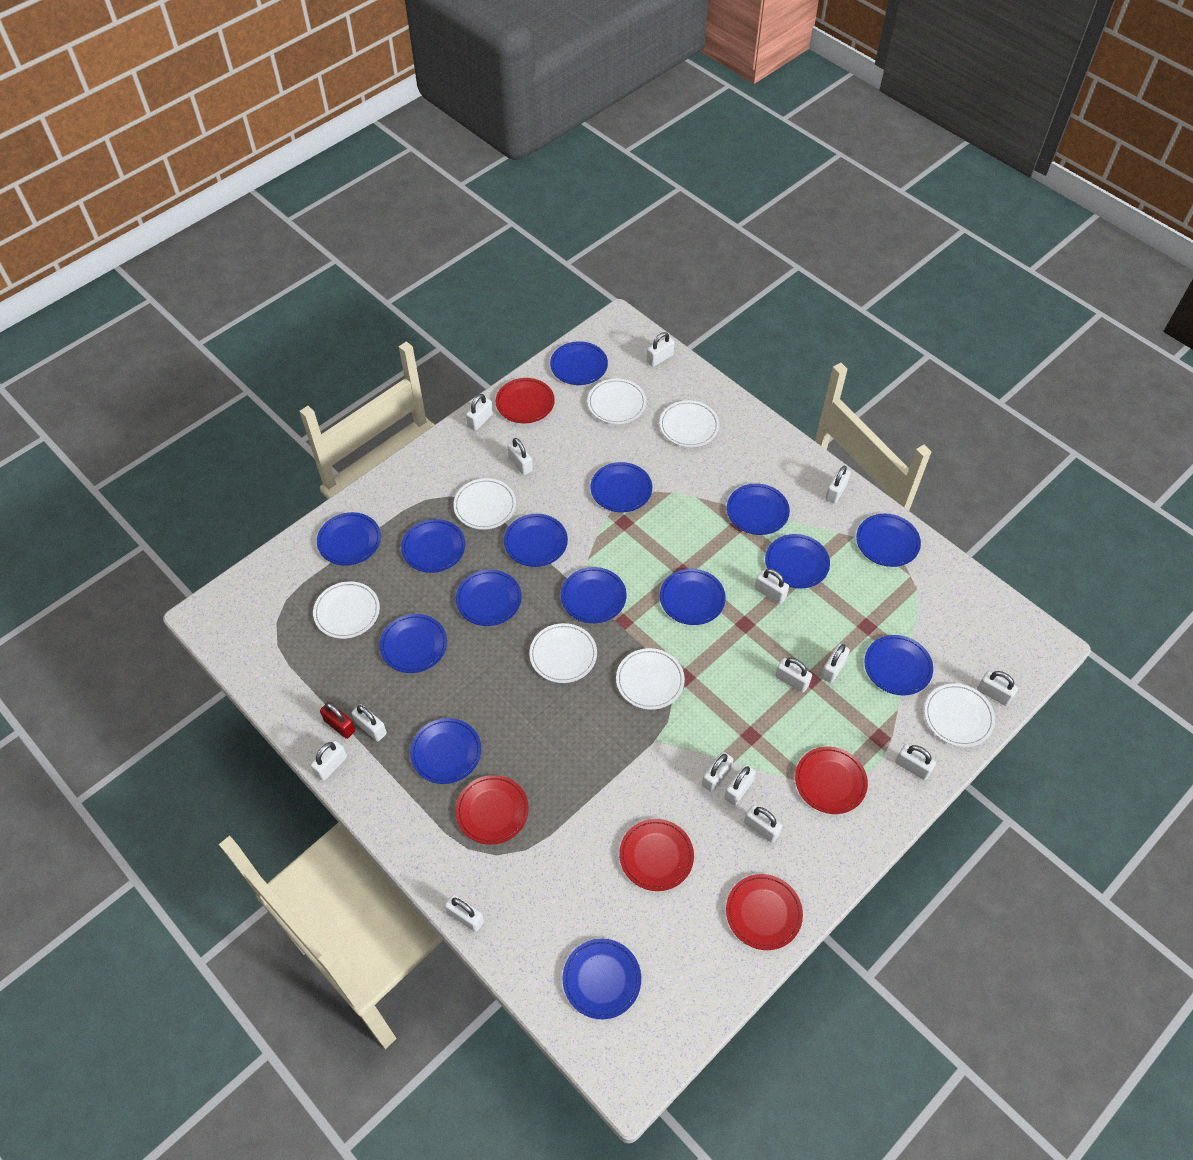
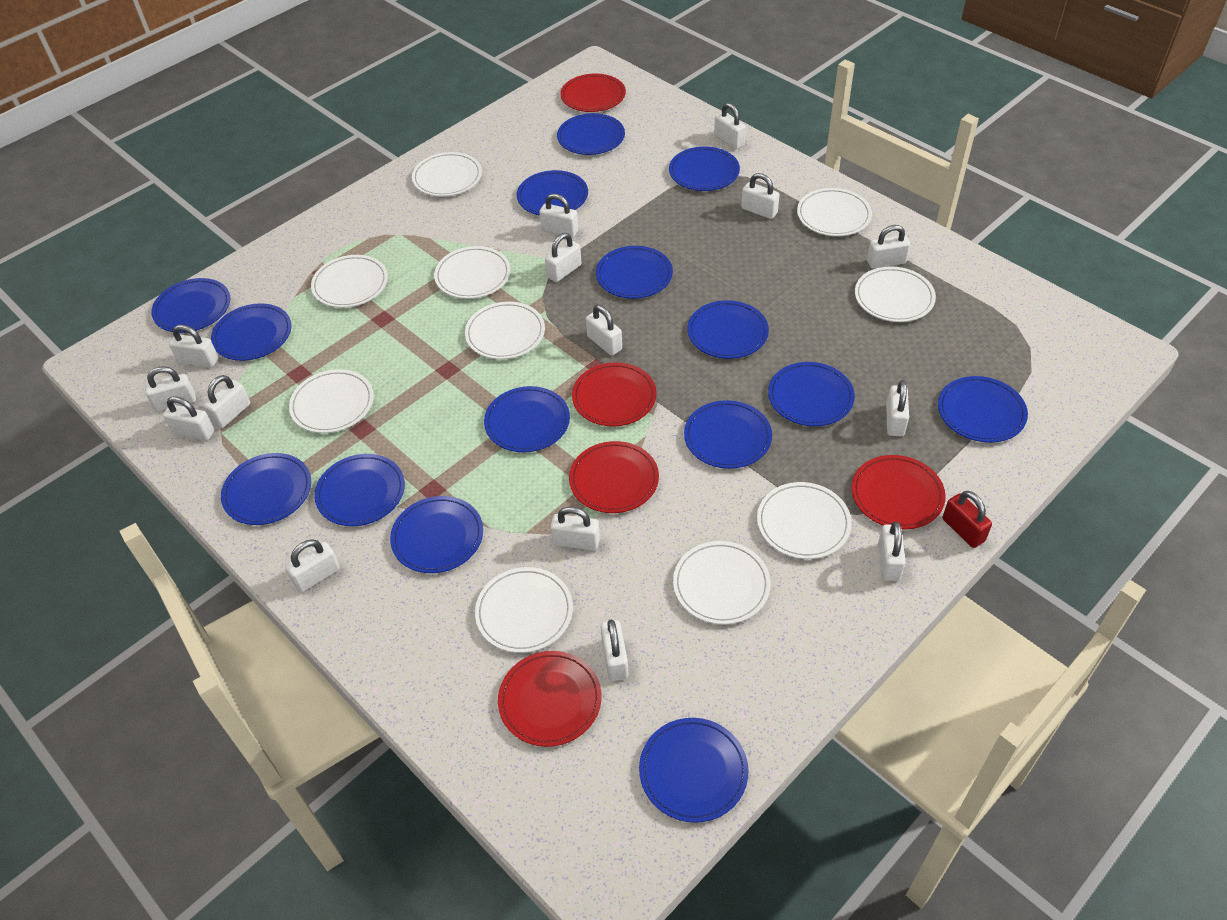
white plate: 7 -> 10

